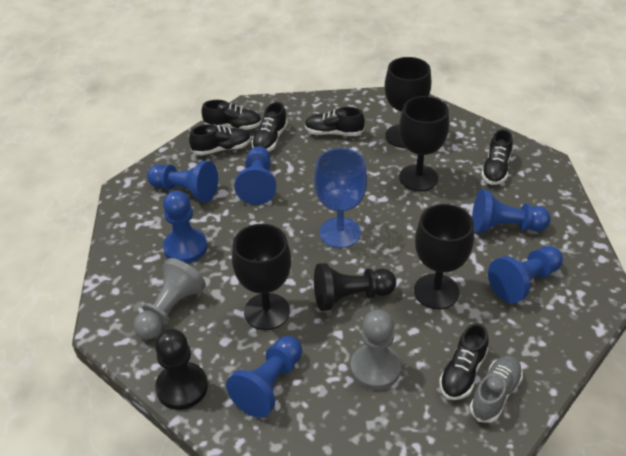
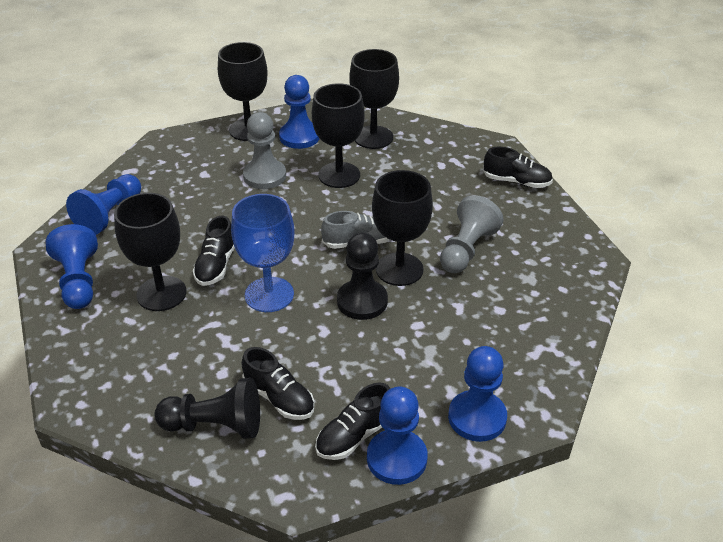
black goblet: 4 -> 5
black shoe: 6 -> 4
blue pawn: 6 -> 5

